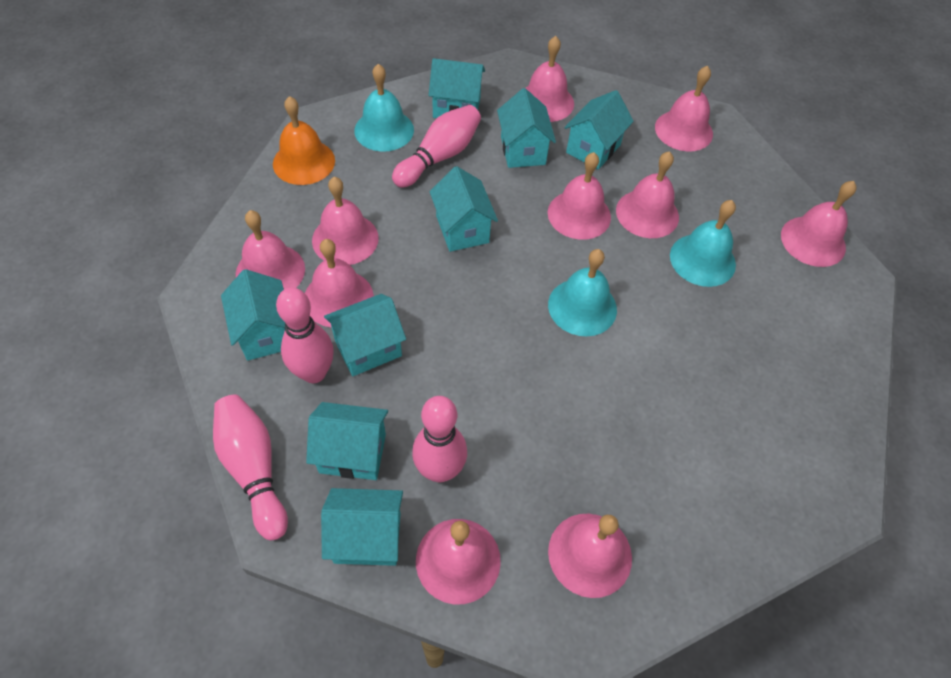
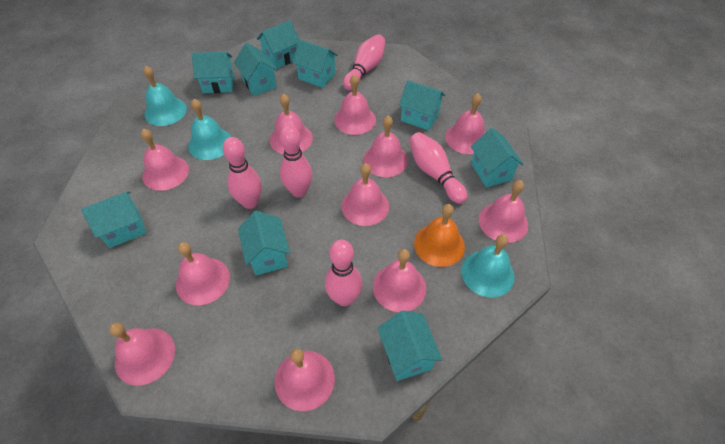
pink bell: 10 -> 11
pink bowling pin: 4 -> 5
turquoise house: 8 -> 9

